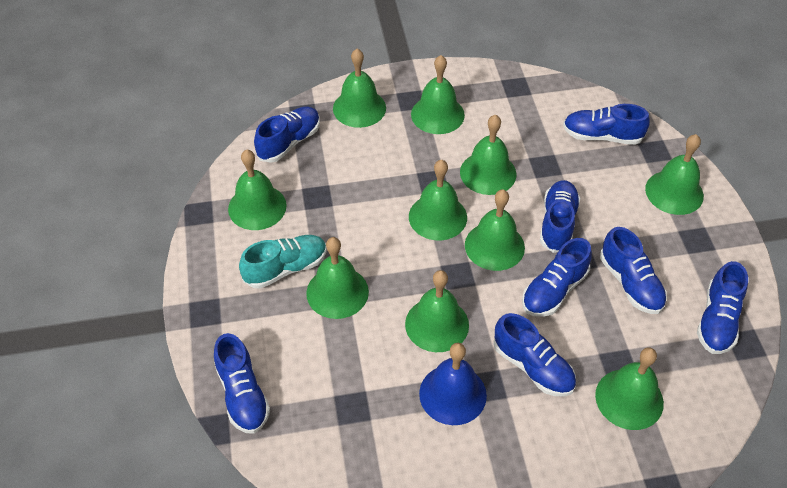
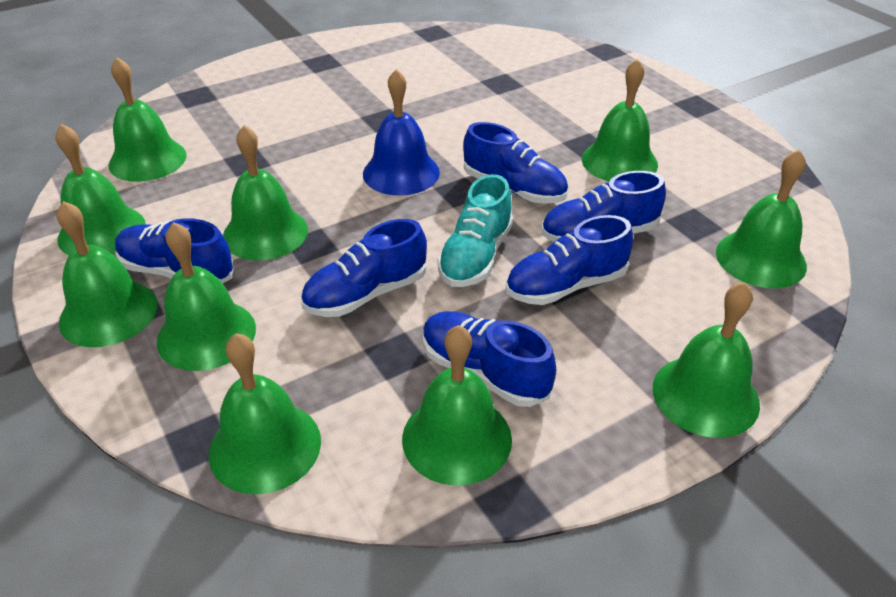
blue shoe: 8 -> 6

